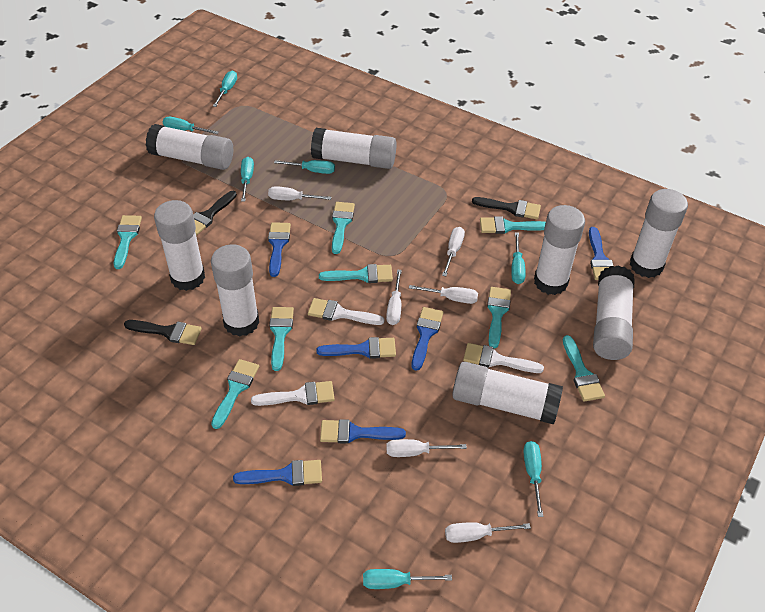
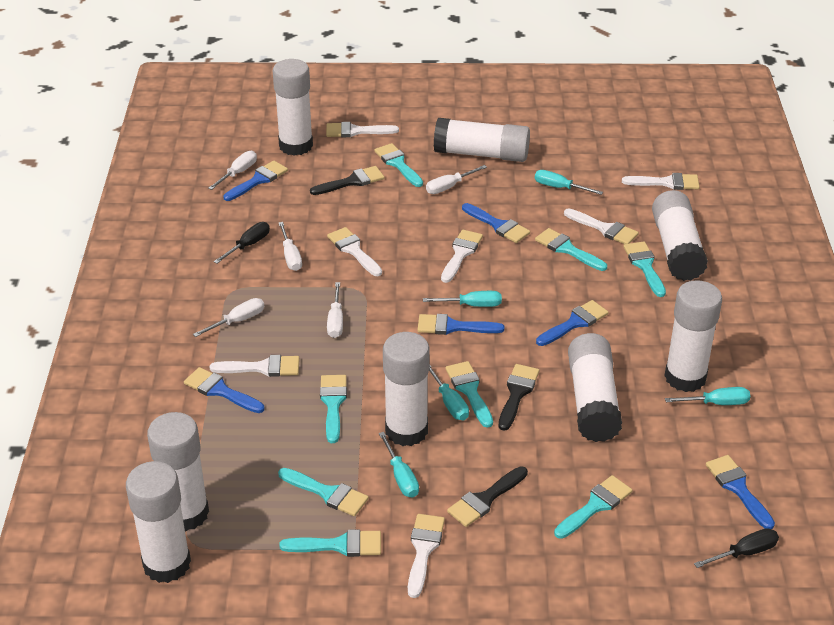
black screwdriver: 0 -> 2
turquoise screwdriver: 7 -> 5
white brush: 3 -> 7
white screwdriver: 6 -> 5

